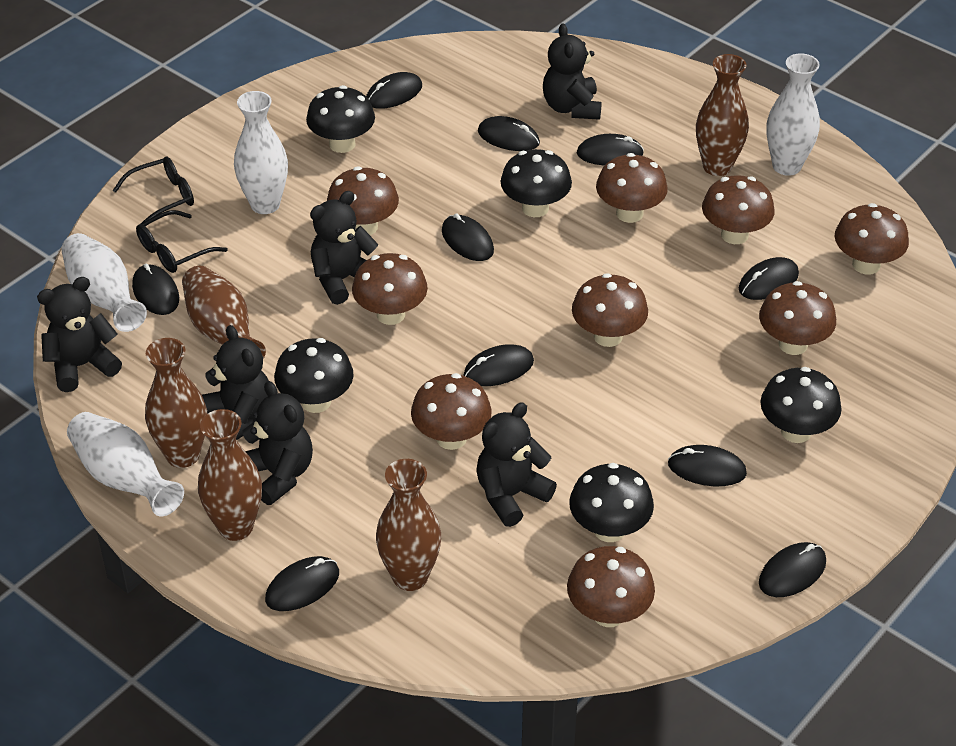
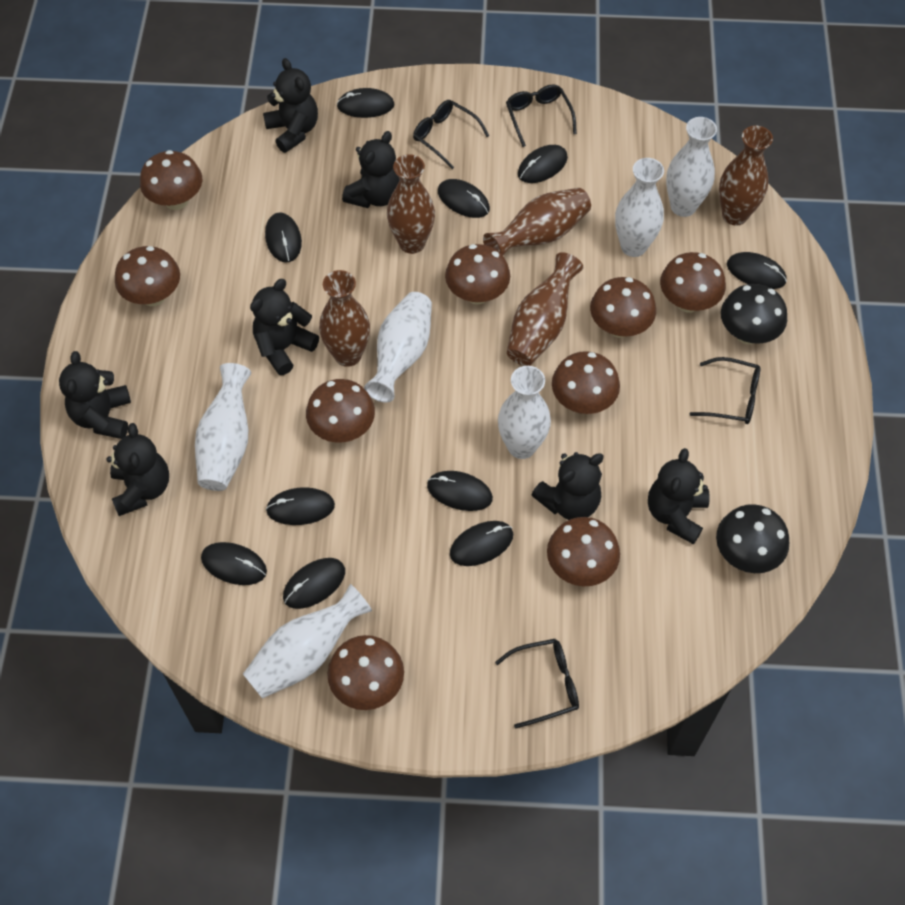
black glasses: 2 -> 4
black mushroom: 5 -> 2
black teddy bear: 6 -> 7
white vase: 4 -> 6

